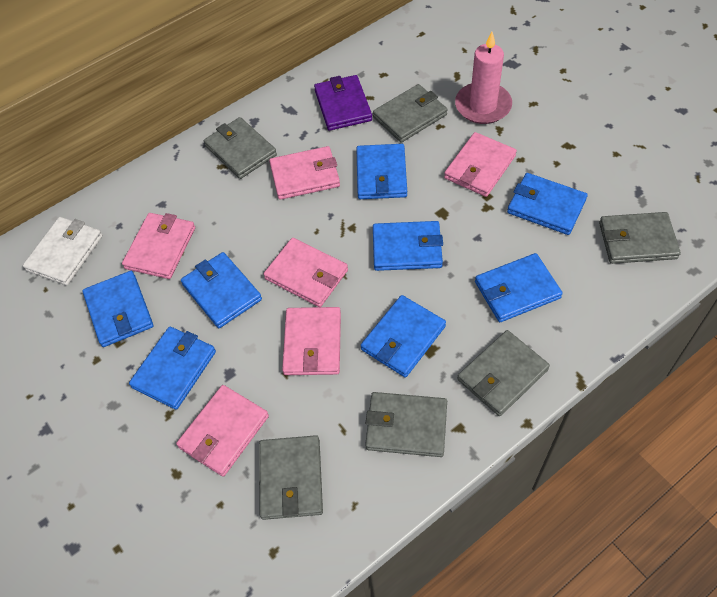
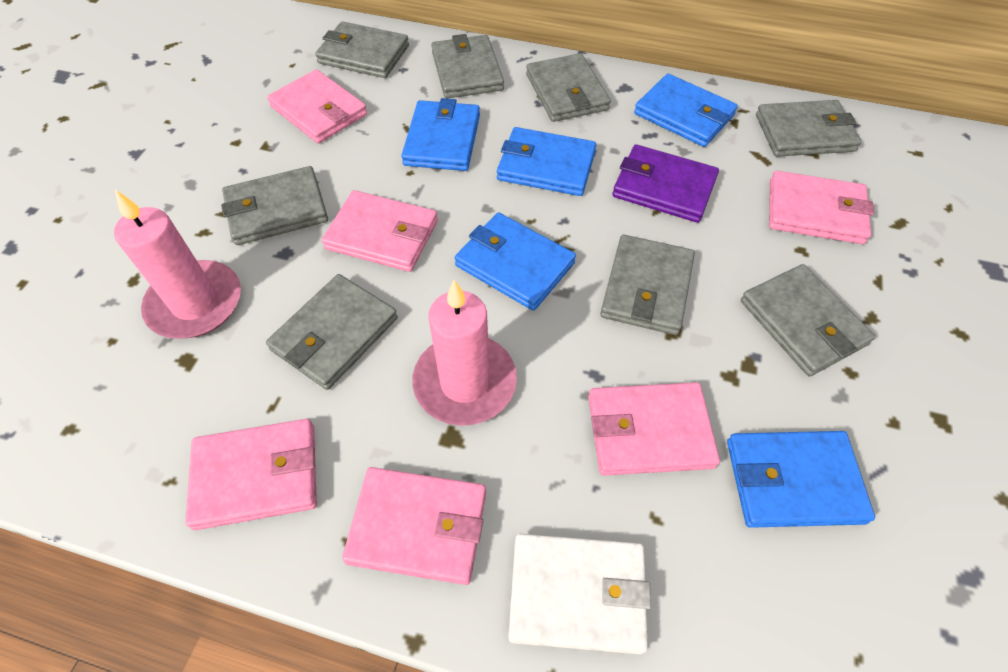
blue wallet: 8 -> 5
grey wallet: 6 -> 8
pink candle: 1 -> 2

